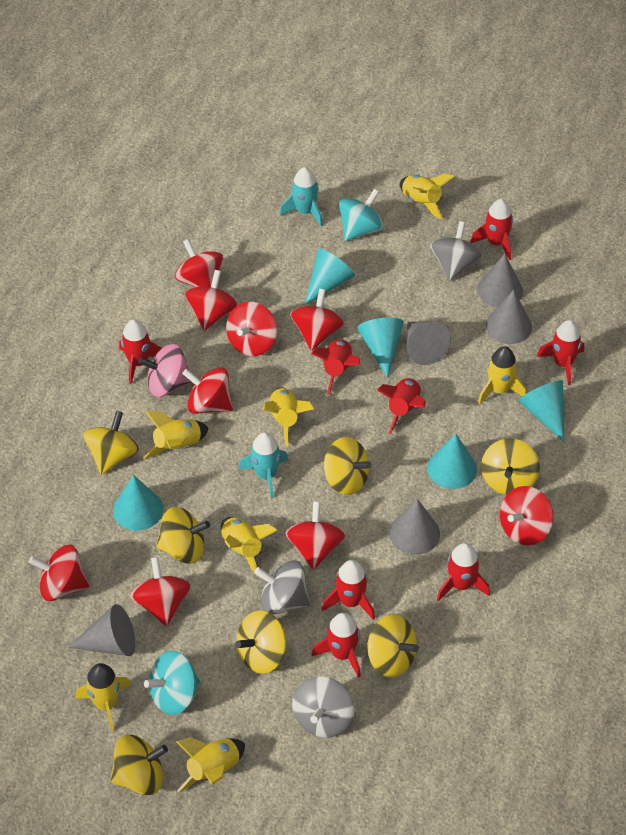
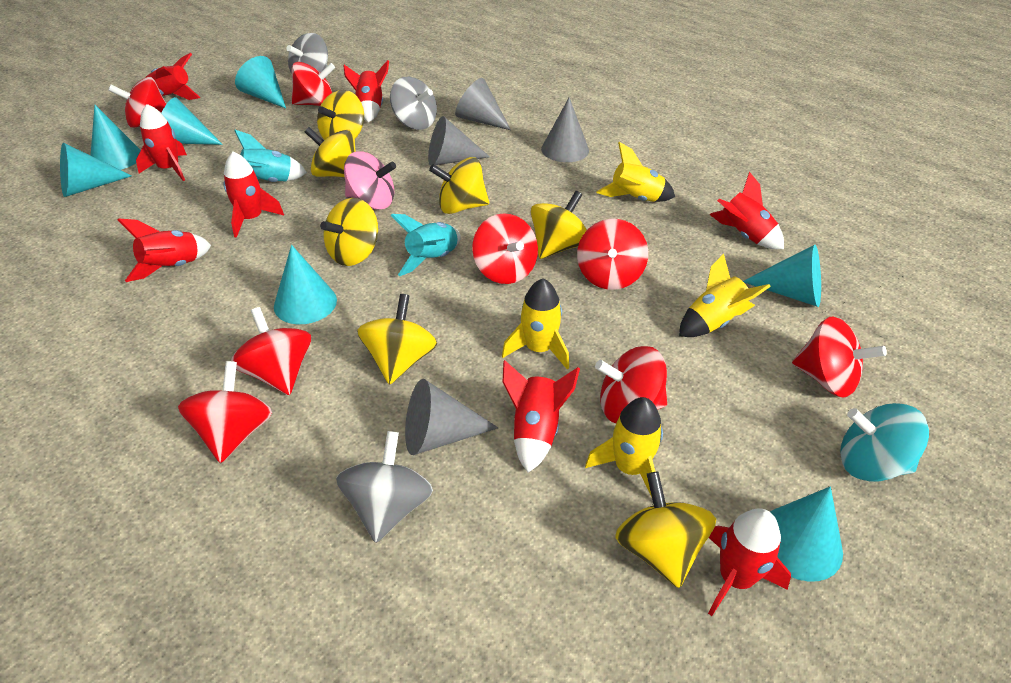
grey cone: 5 -> 4
red spinning top: 9 -> 8
turquoise cone: 5 -> 7
turquoise spinning top: 2 -> 1
yellow rocket: 7 -> 4

